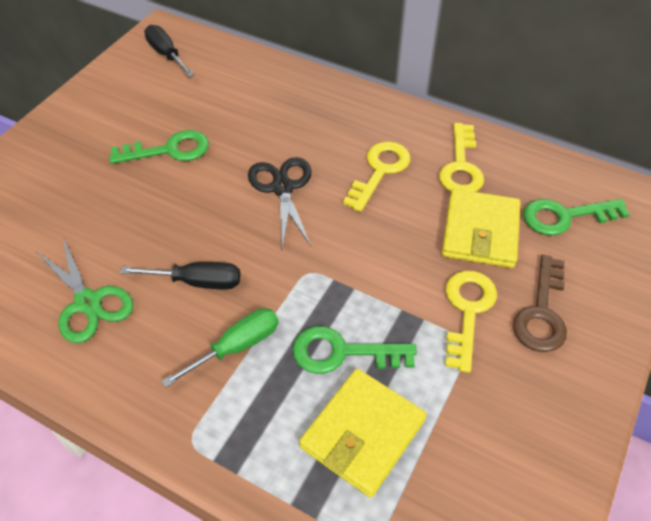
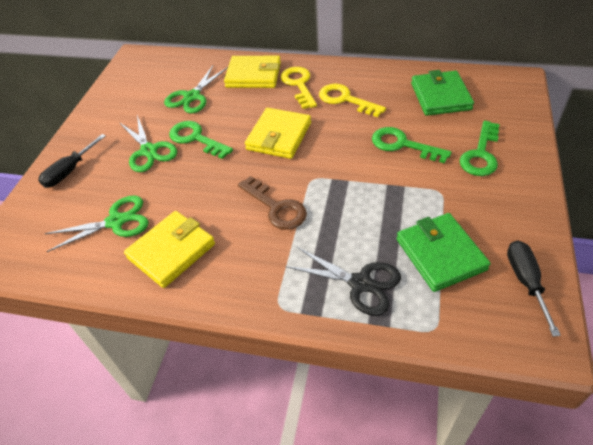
green scissors: 1 -> 3
green screwdriver: 1 -> 0
green wallet: 0 -> 2
yellow key: 3 -> 2
yellow wallet: 2 -> 3

